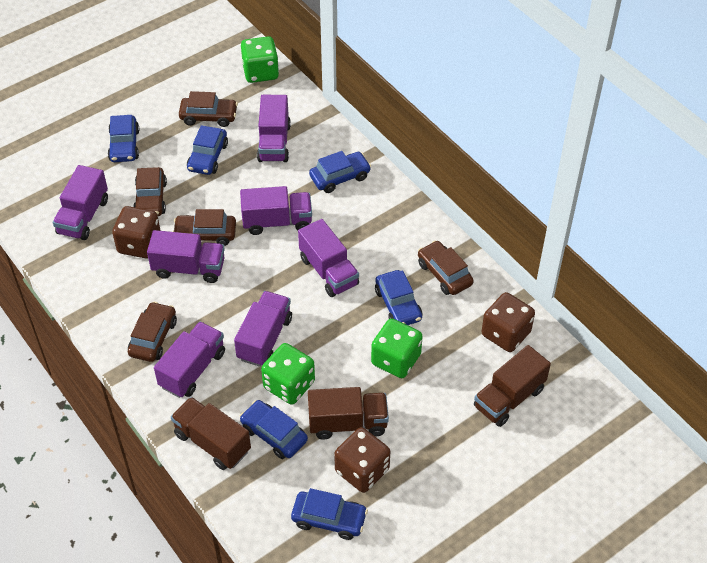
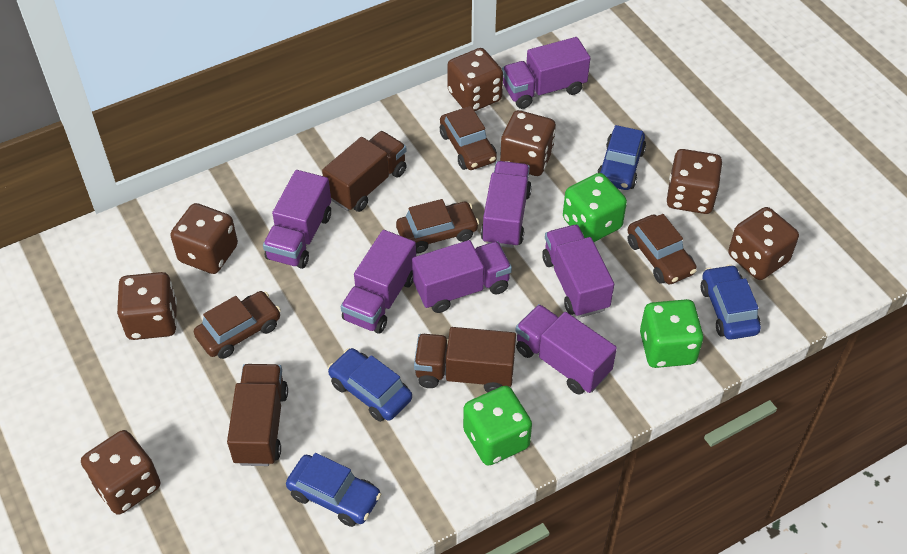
blue car: 6 -> 4
brown car: 5 -> 4
brown dice: 3 -> 7

